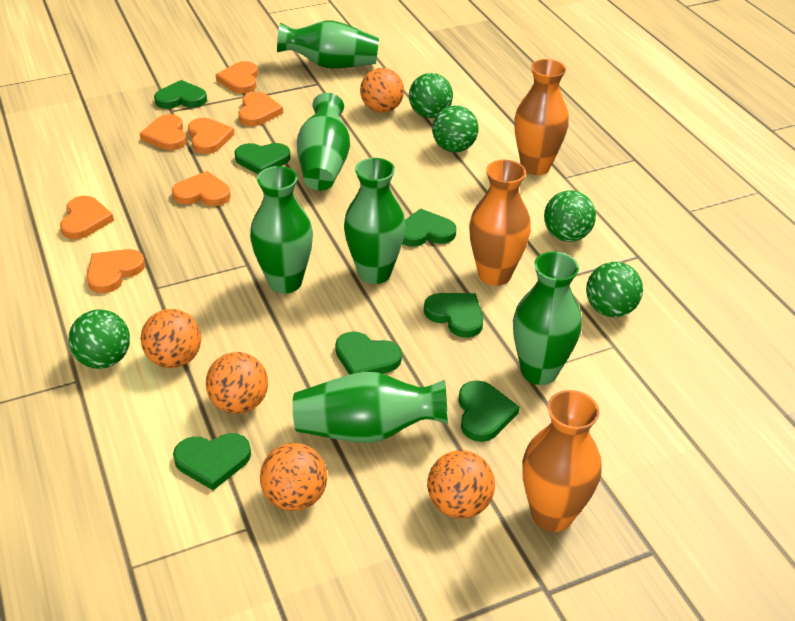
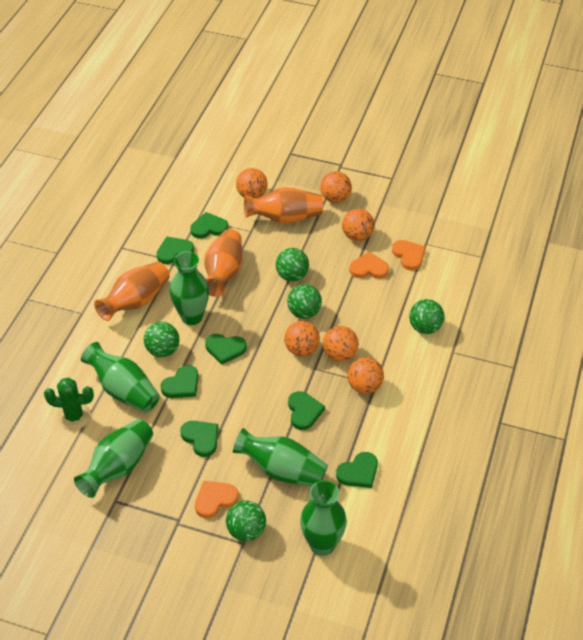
green cactus: 0 -> 1
green vase: 6 -> 5
orange ball: 5 -> 6
orange heart: 7 -> 3

